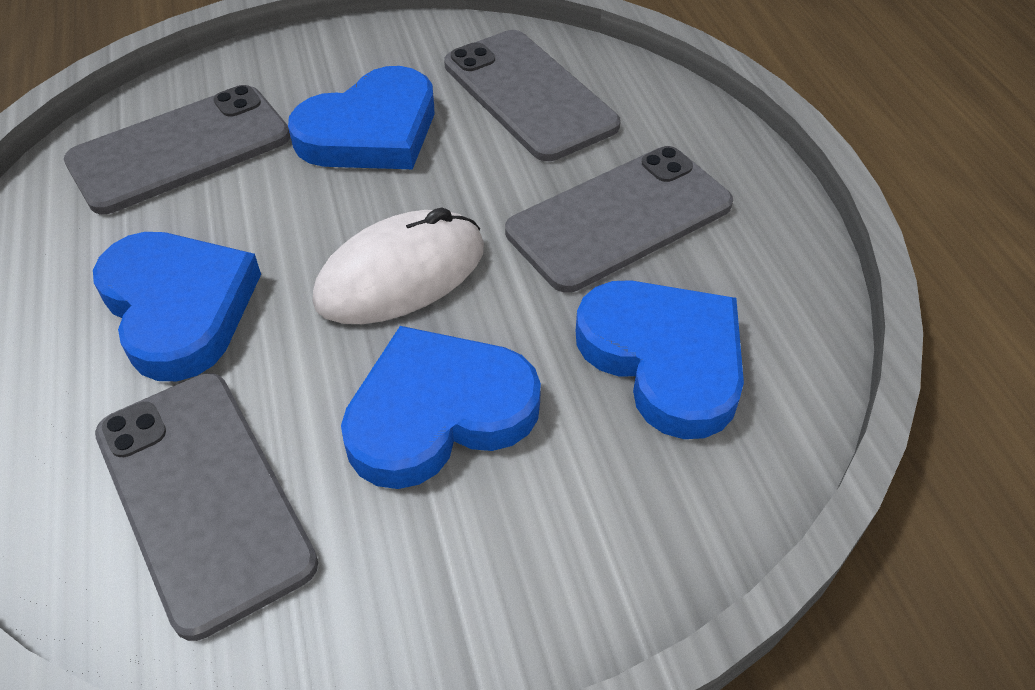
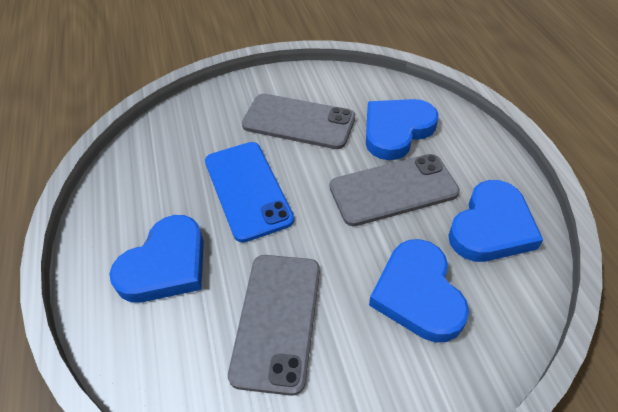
blue phone: 0 -> 1
grey phone: 4 -> 3
white mouse: 1 -> 0

